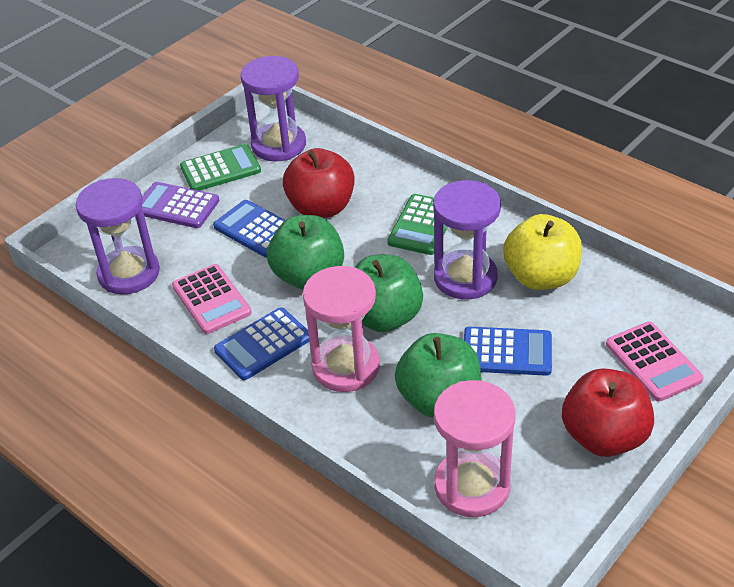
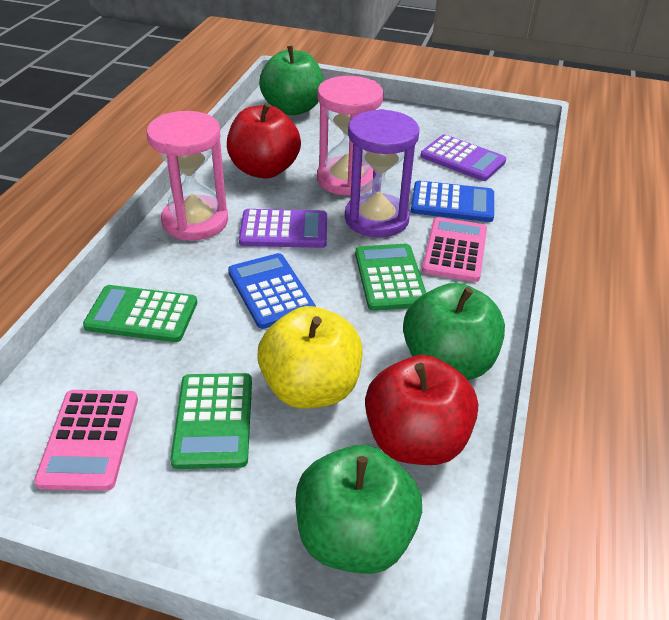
blue calculator: 3 -> 2
green calculator: 2 -> 3
purple calculator: 1 -> 2
purple hourglass: 3 -> 1

